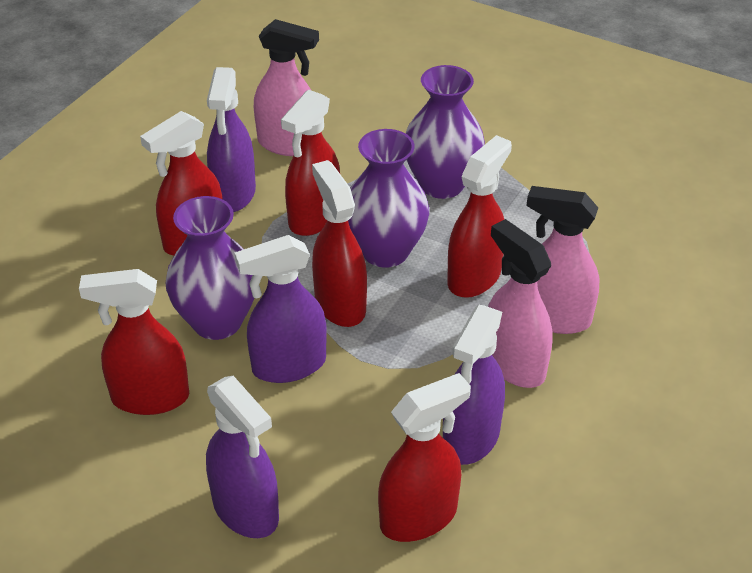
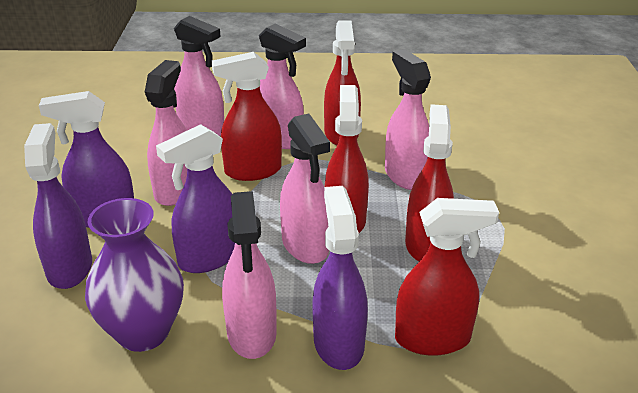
pink spray bottle: 3 -> 6
purple vase: 3 -> 1
red spray bottle: 6 -> 5

